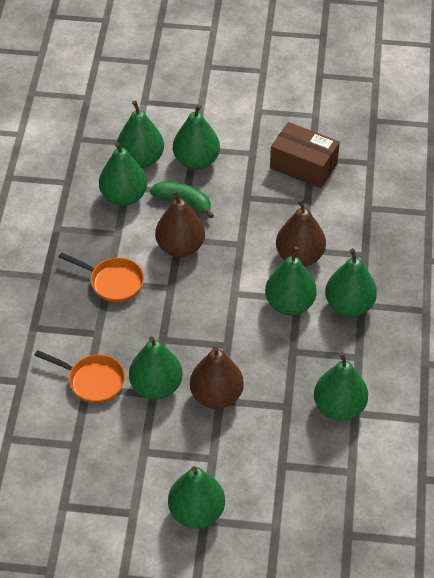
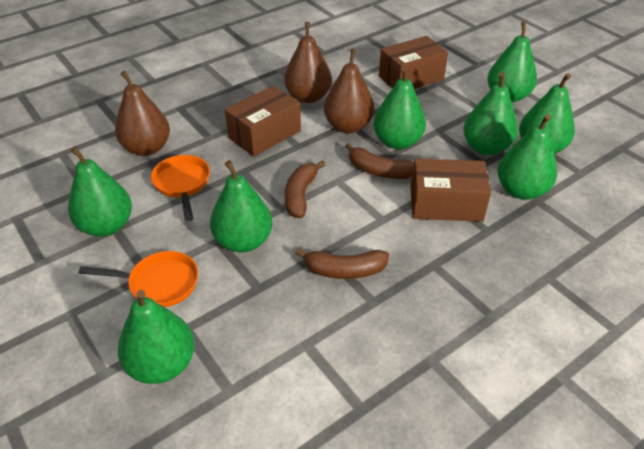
brown banana: 0 -> 3
brown box: 1 -> 3
green banana: 1 -> 0

